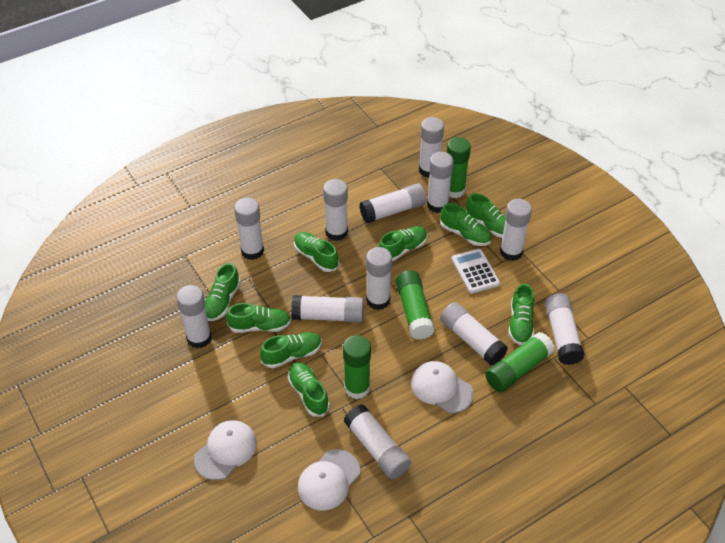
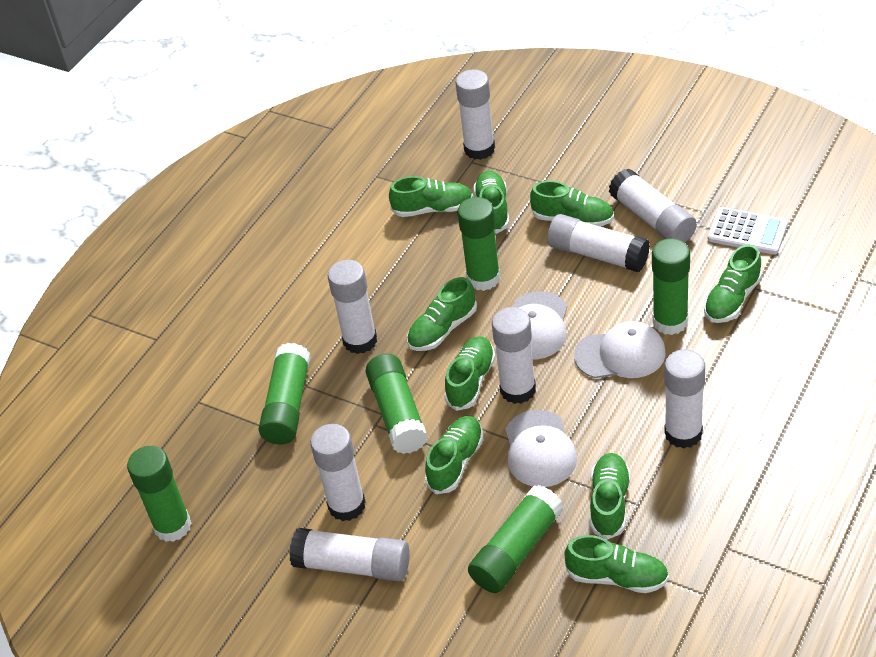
green glue stick: 4 -> 6
white glue stick: 12 -> 8

